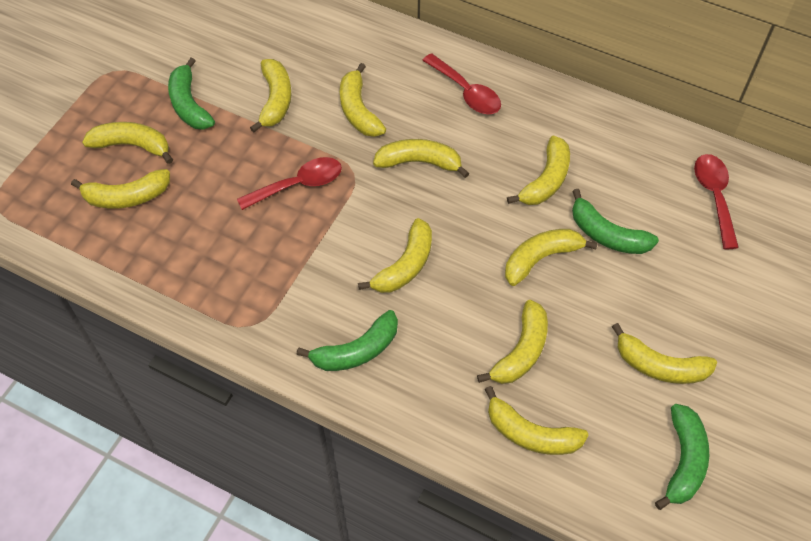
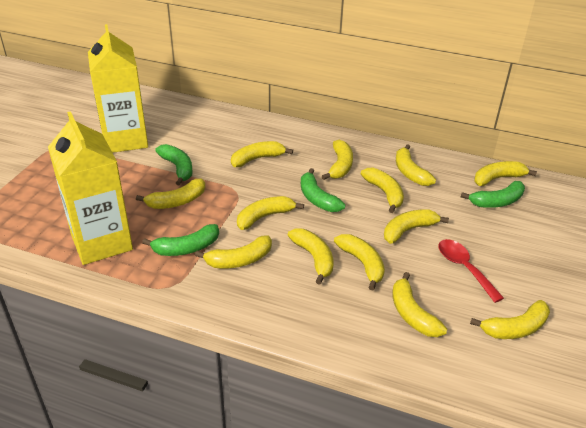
red spoon: 3 -> 1
yellow banana: 11 -> 13
yellow carton: 0 -> 2

